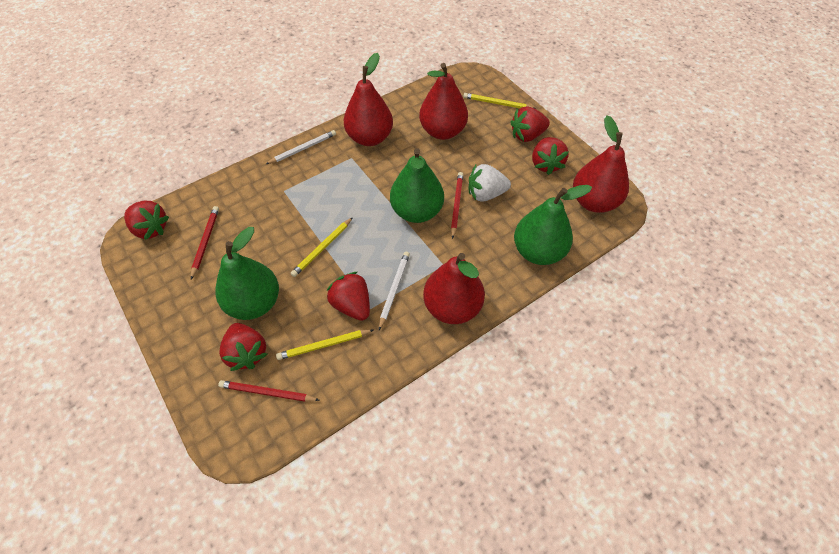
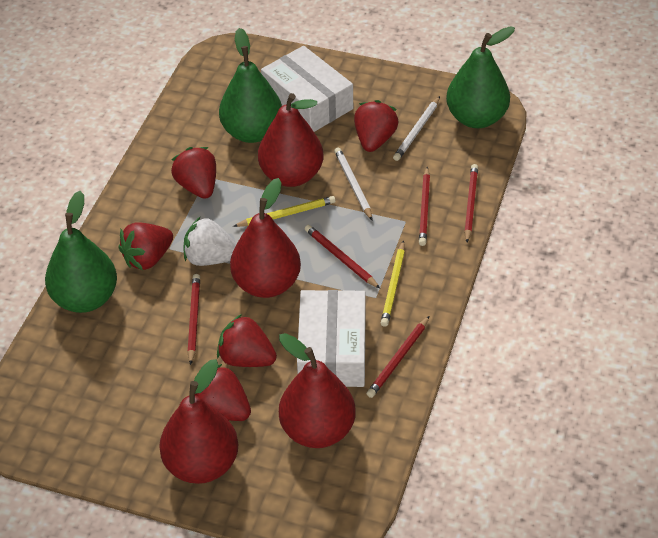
red pencil: 3 -> 5
white box: 0 -> 2
yellow pencil: 3 -> 2

